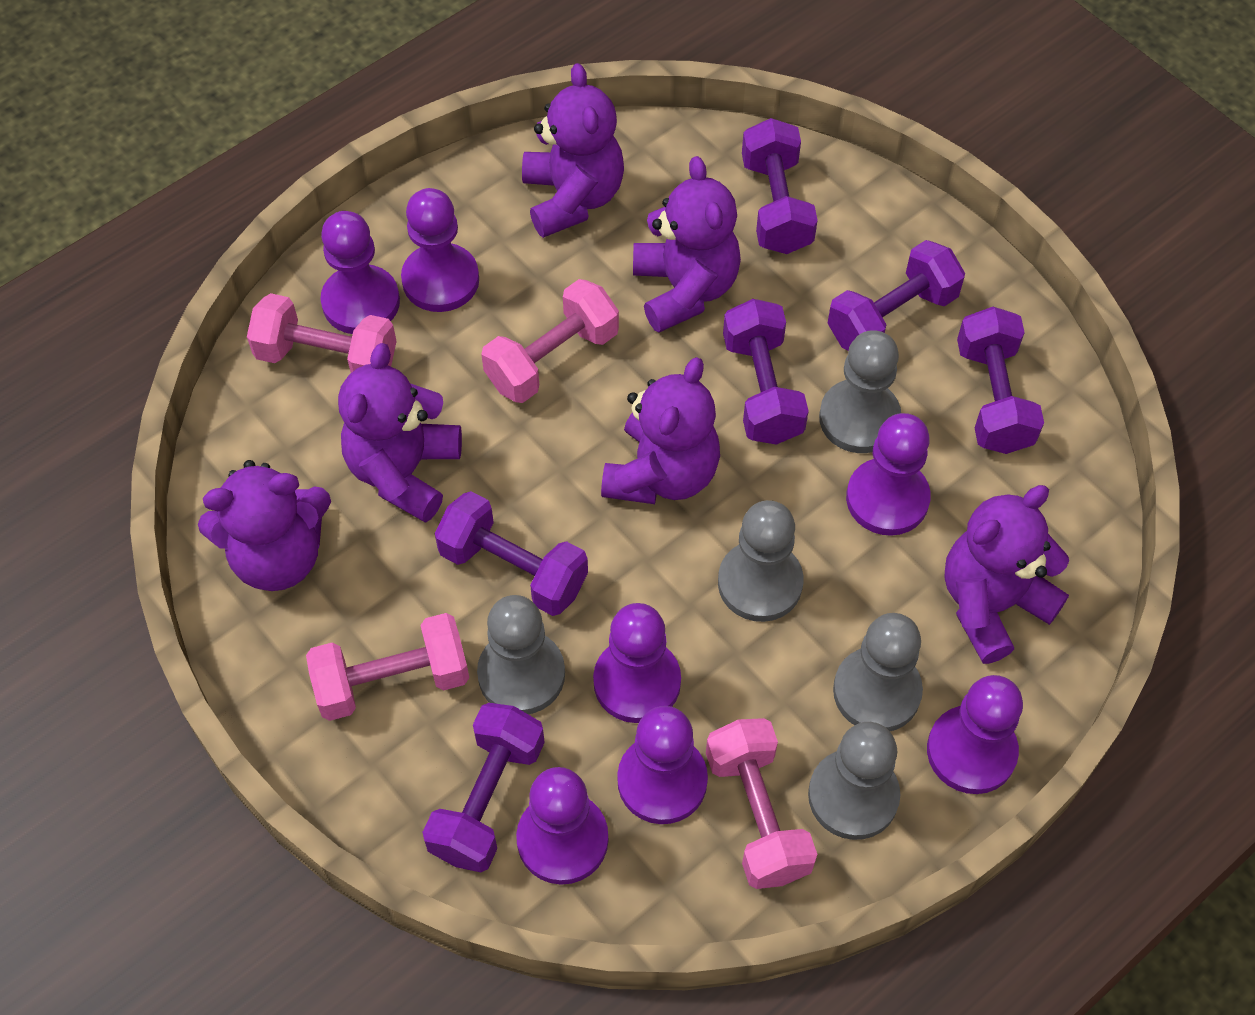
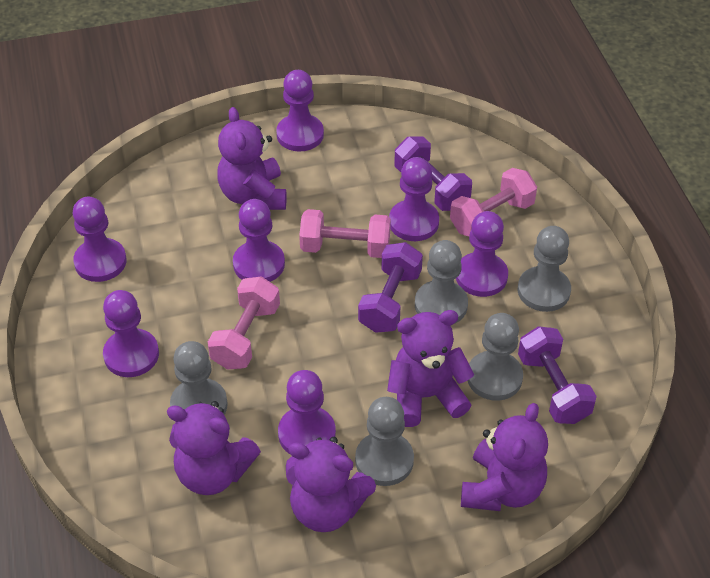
pink dumbbell: 4 -> 3
purple dumbbell: 6 -> 3
purple teddy bear: 6 -> 5

